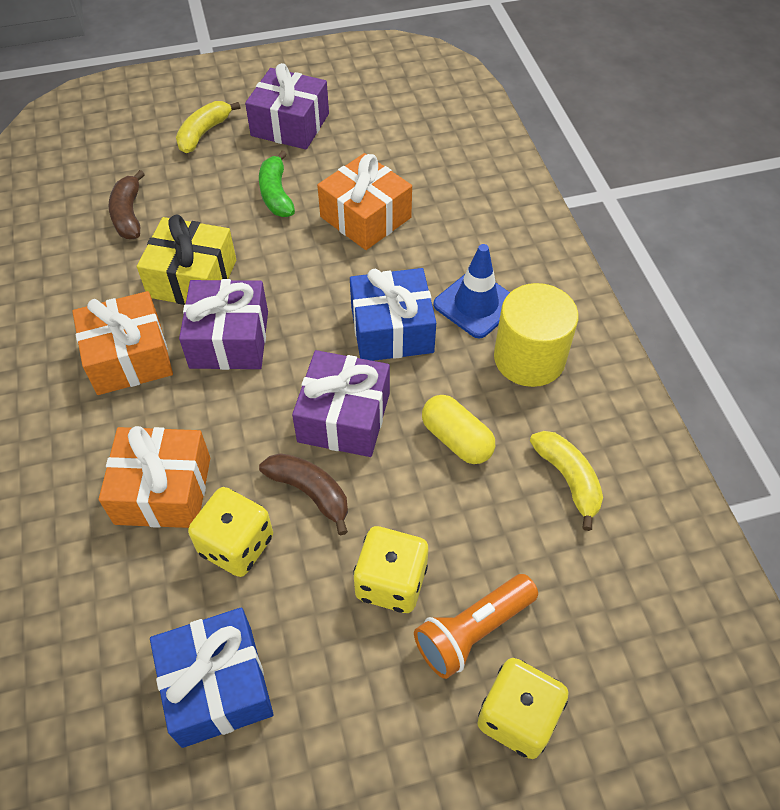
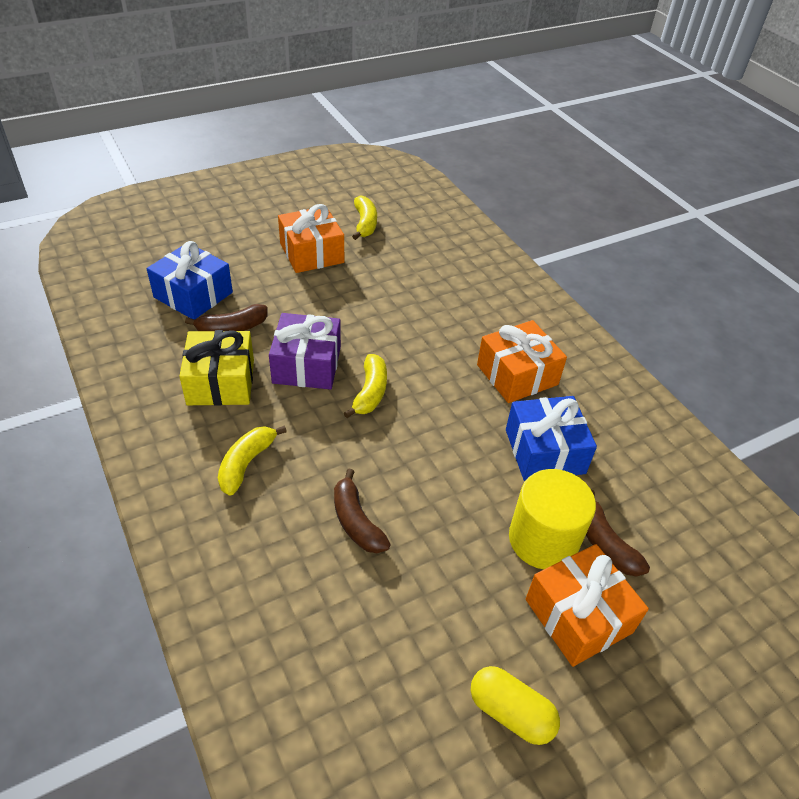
blue traffic cone: 1 -> 0
brown banana: 2 -> 3
green banana: 1 -> 0
orange flashlight: 1 -> 0
purple gift: 3 -> 1
yellow banana: 2 -> 3
yellow dice: 3 -> 0

